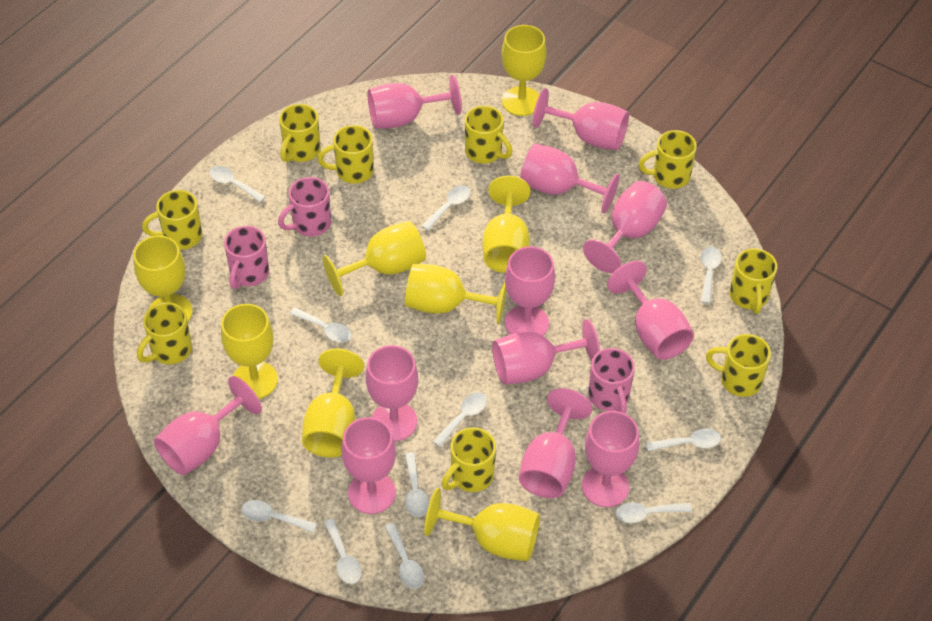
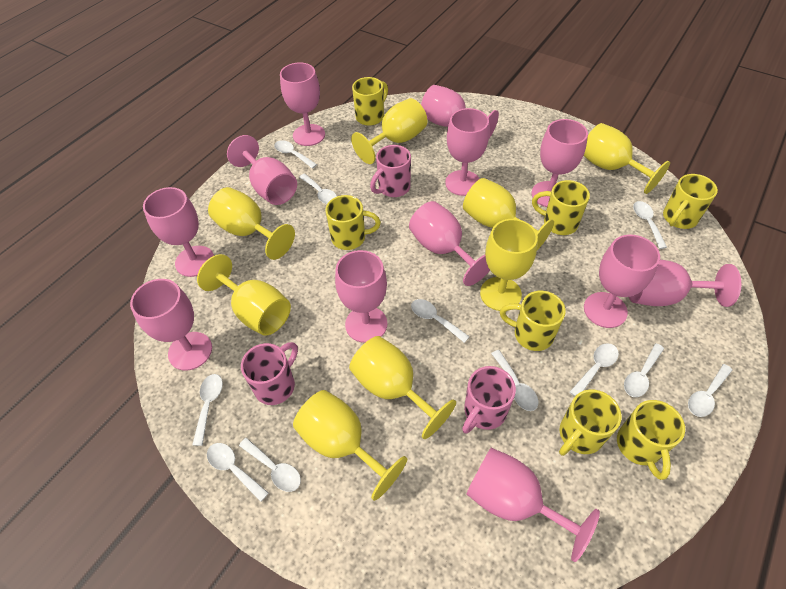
yellow mug: 9 -> 7

